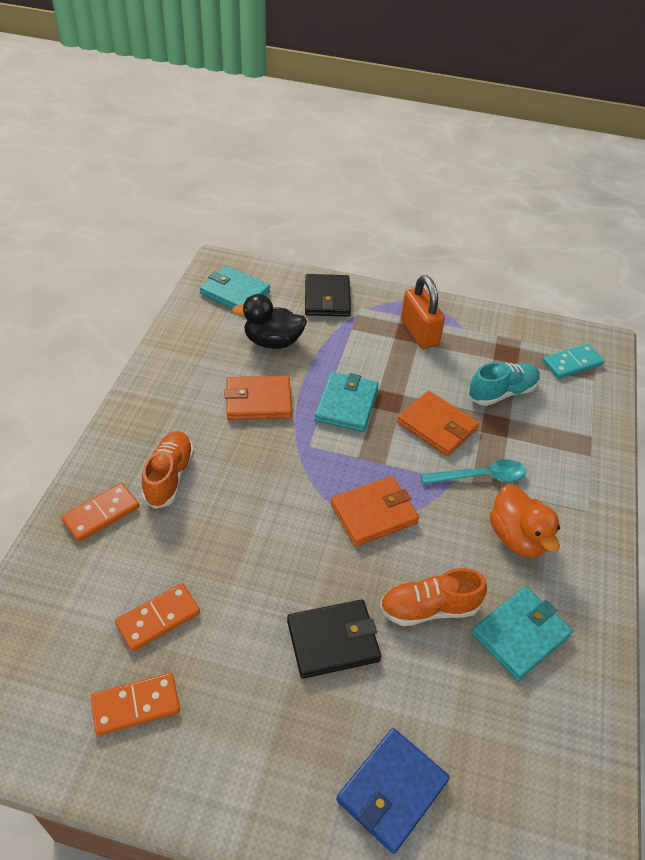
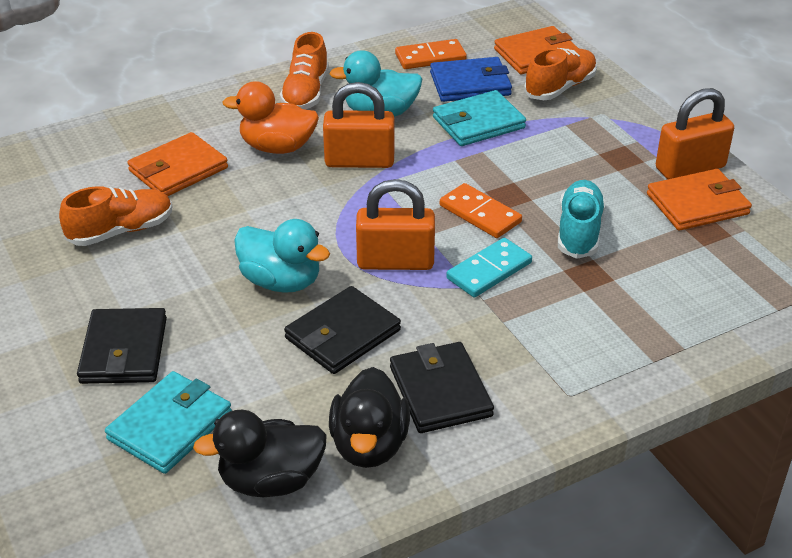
black duck: 1 -> 2
black wallet: 2 -> 3
orange domino: 3 -> 2
orange padlock: 1 -> 3
orange shoe: 2 -> 3
turquoise duck: 0 -> 2
turquoise spoon: 1 -> 0
turquoise wallet: 3 -> 2

